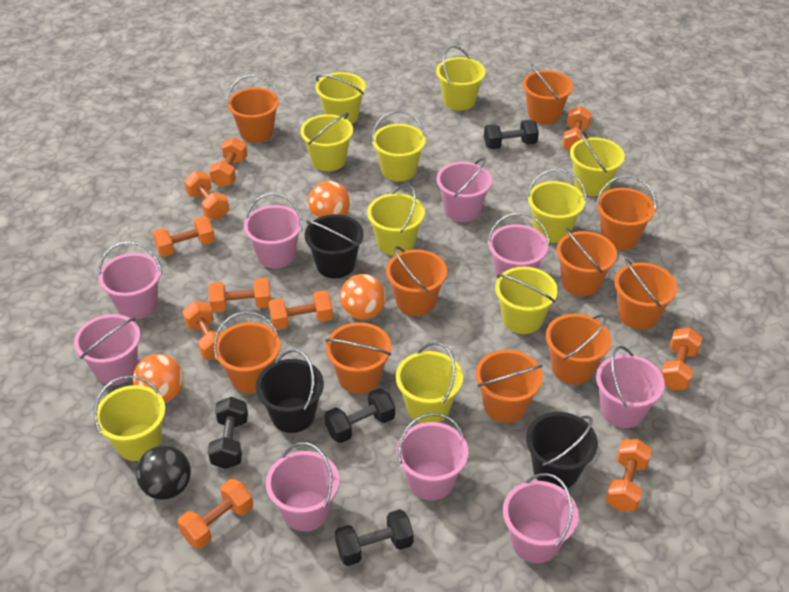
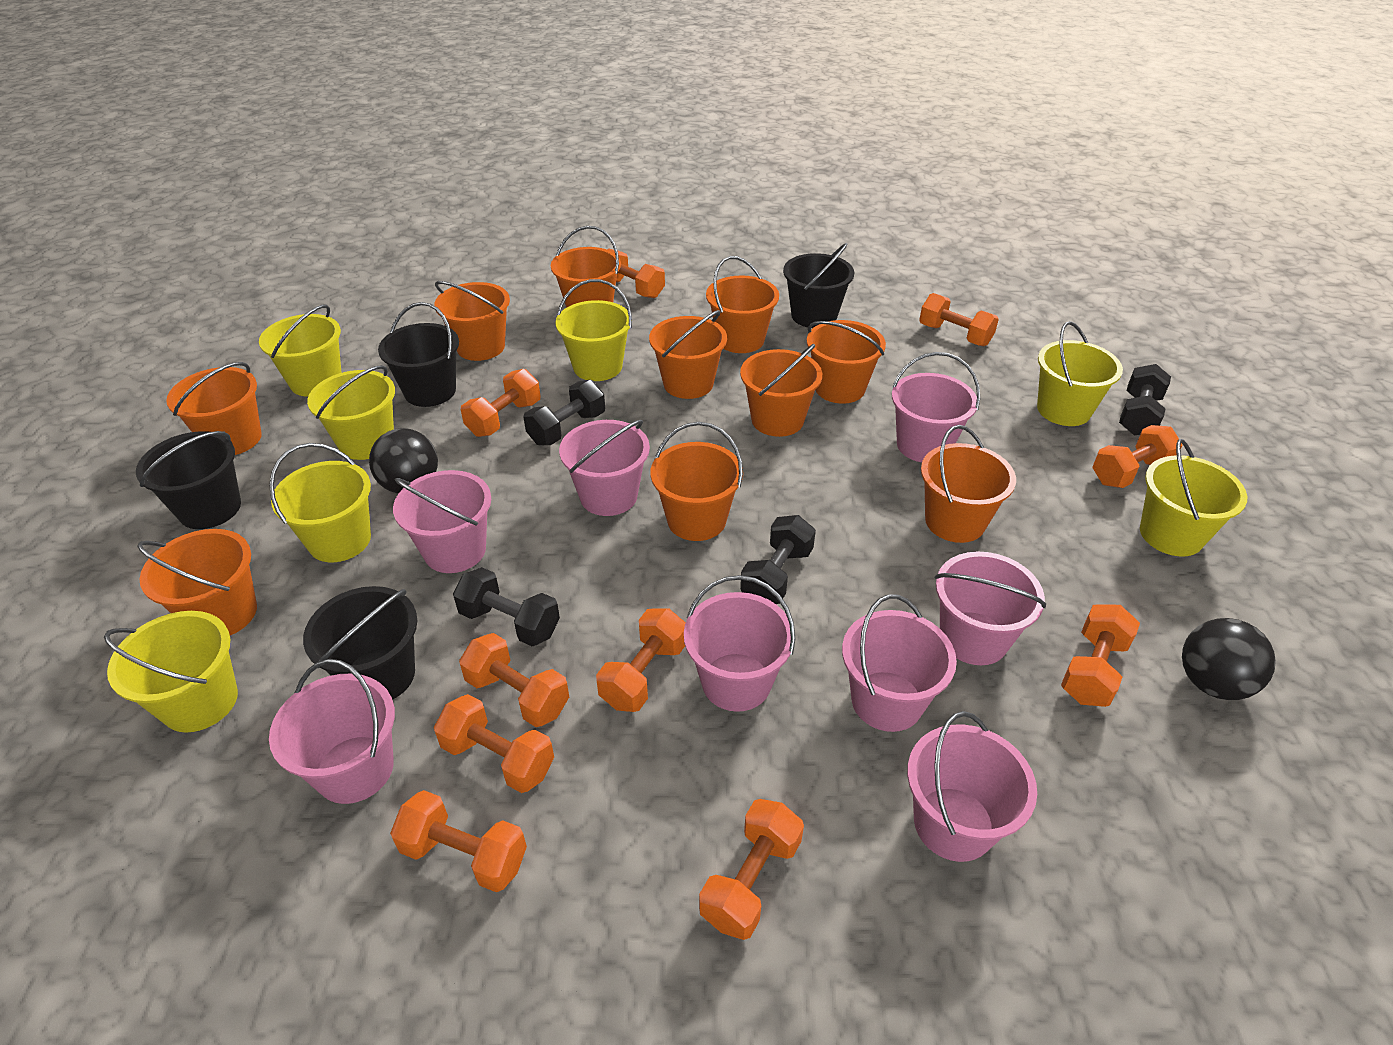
black ball: 1 -> 2
black bucket: 3 -> 4
orange ball: 3 -> 0
pink bucket: 9 -> 8
yellow bucket: 10 -> 7

